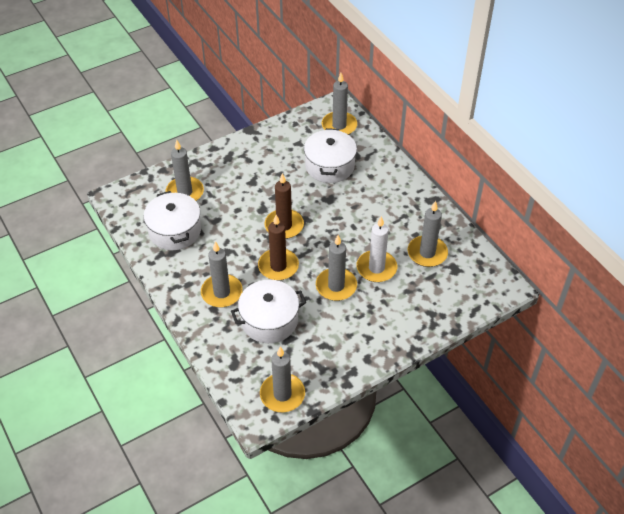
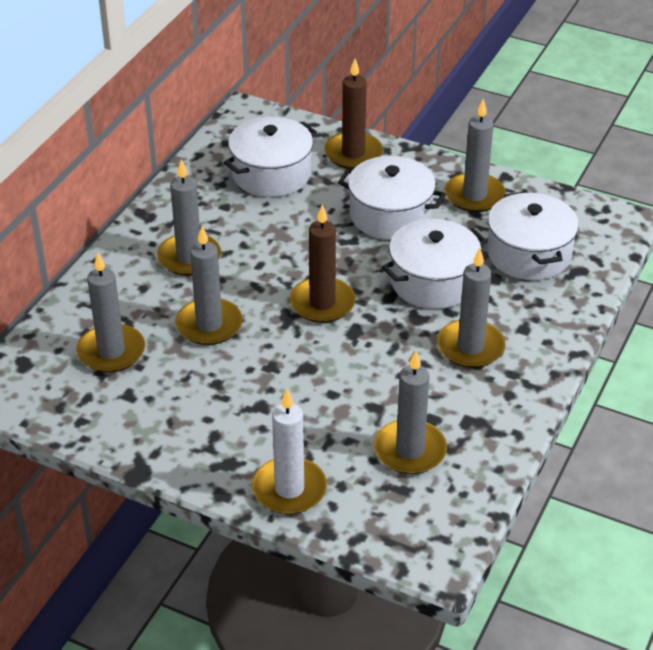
white pot: 3 -> 4

